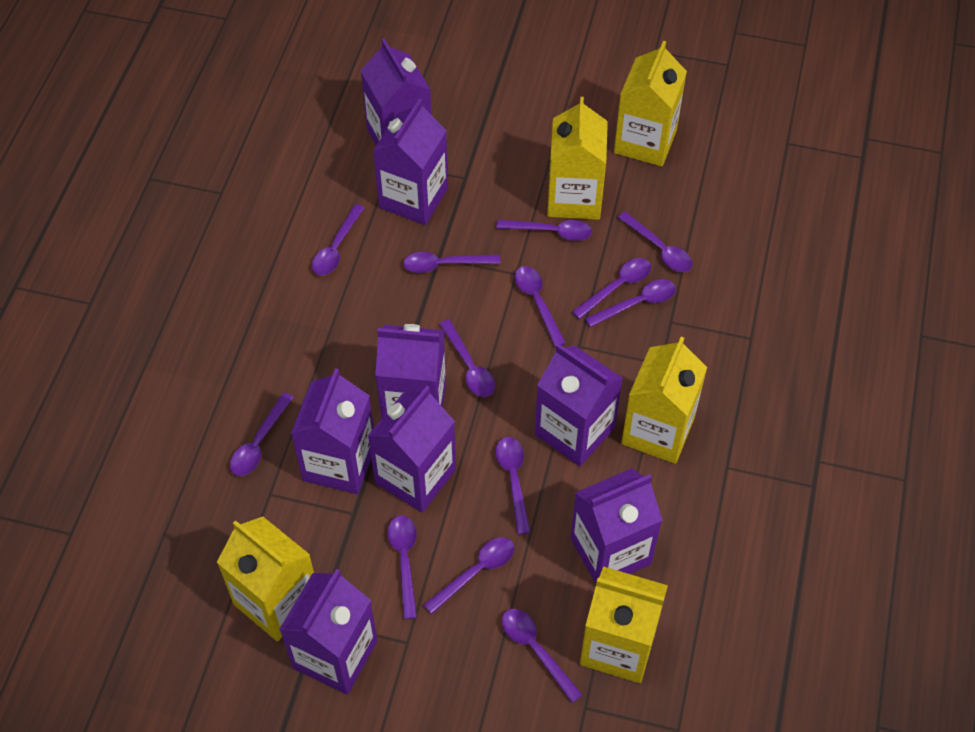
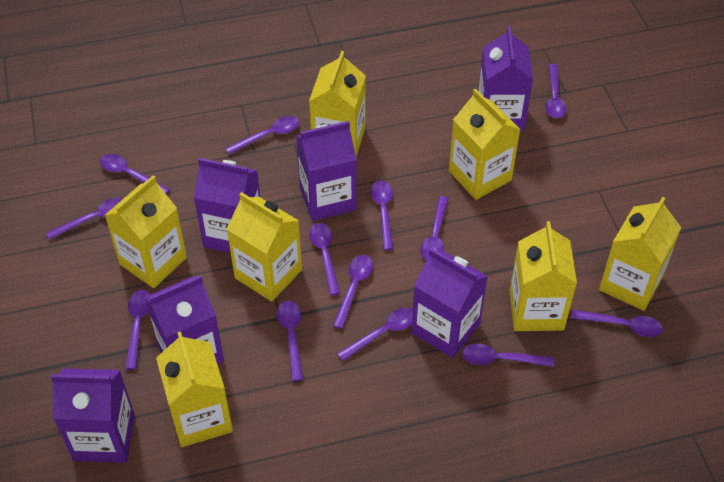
purple carton: 8 -> 6
yellow carton: 5 -> 7

